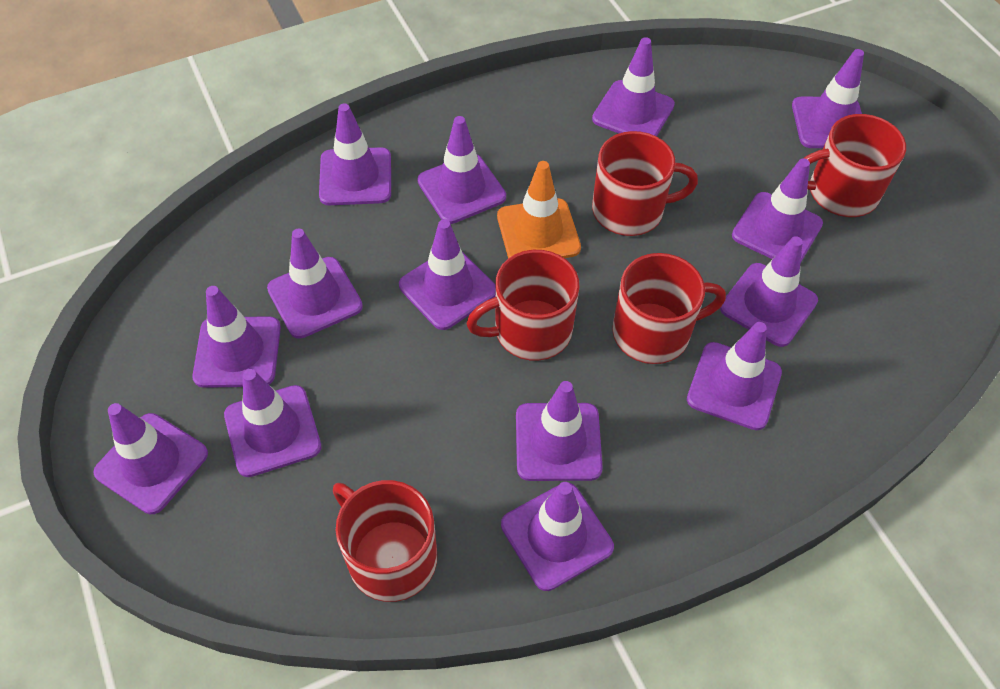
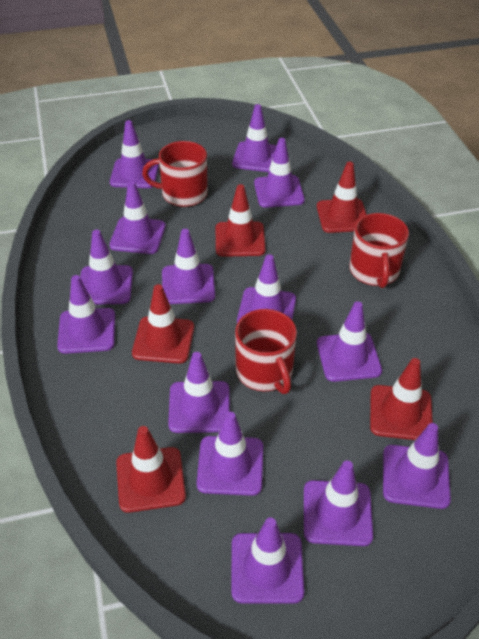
orange traffic cone: 1 -> 0
red mug: 5 -> 3
red traffic cone: 0 -> 5

